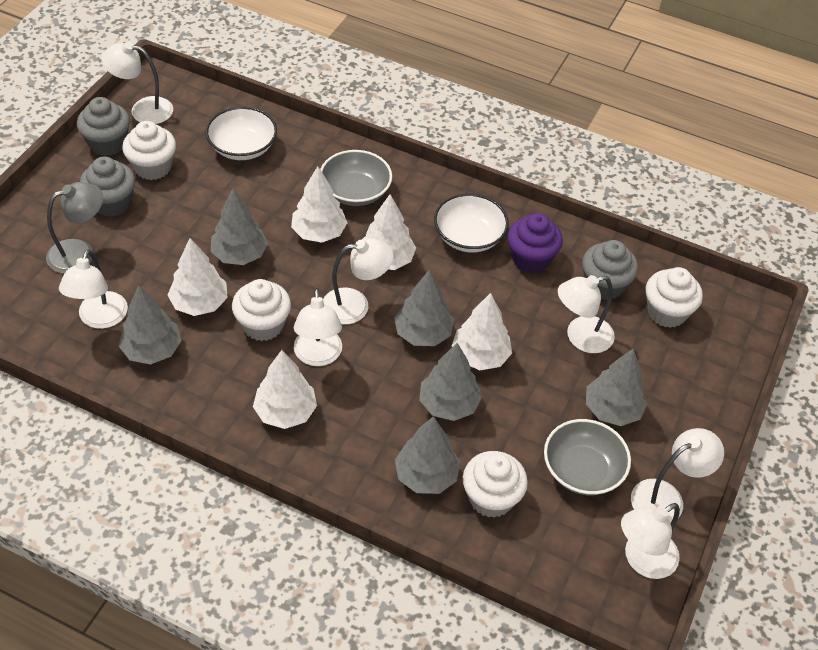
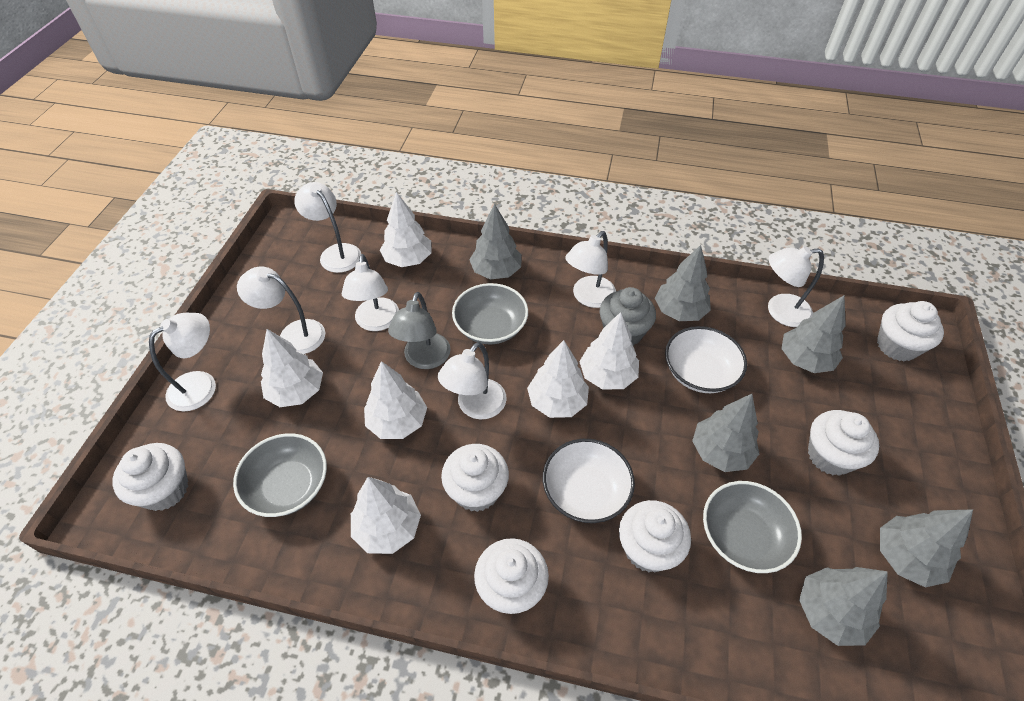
grey bowl: 2 -> 3
grey cupcake: 3 -> 1
purple cupcake: 1 -> 0
white cupcake: 4 -> 6
white tree: 5 -> 6

